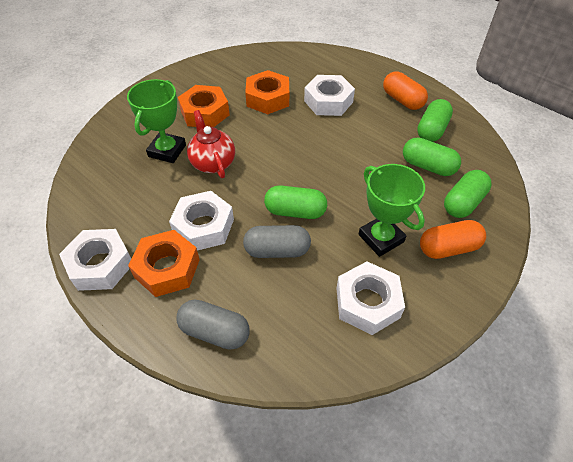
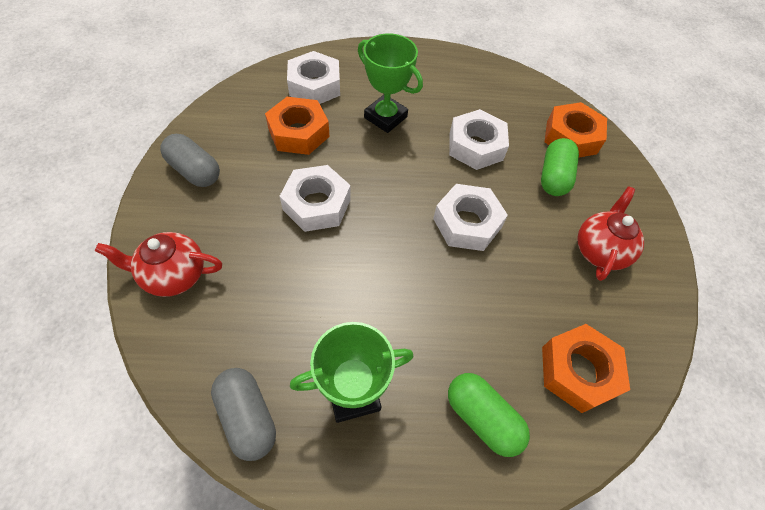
green capsule: 4 -> 2
orange capsule: 2 -> 0
red teapot: 1 -> 2

